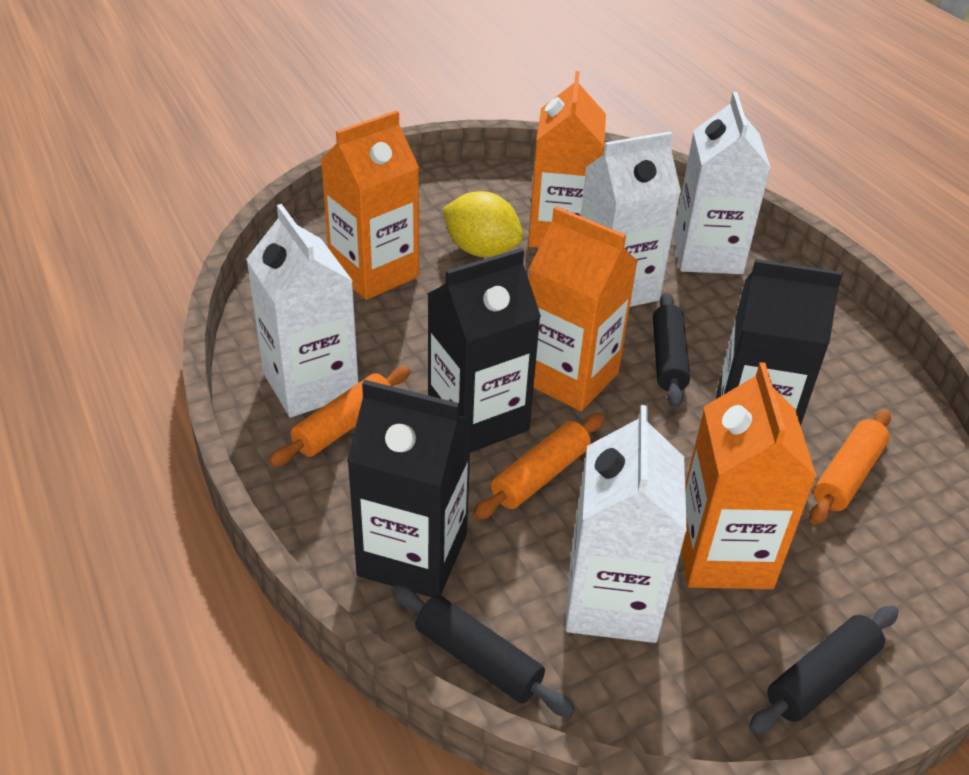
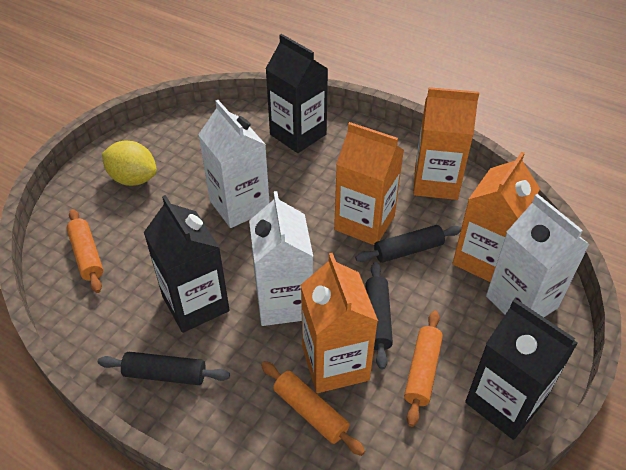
white carton: 4 -> 3

